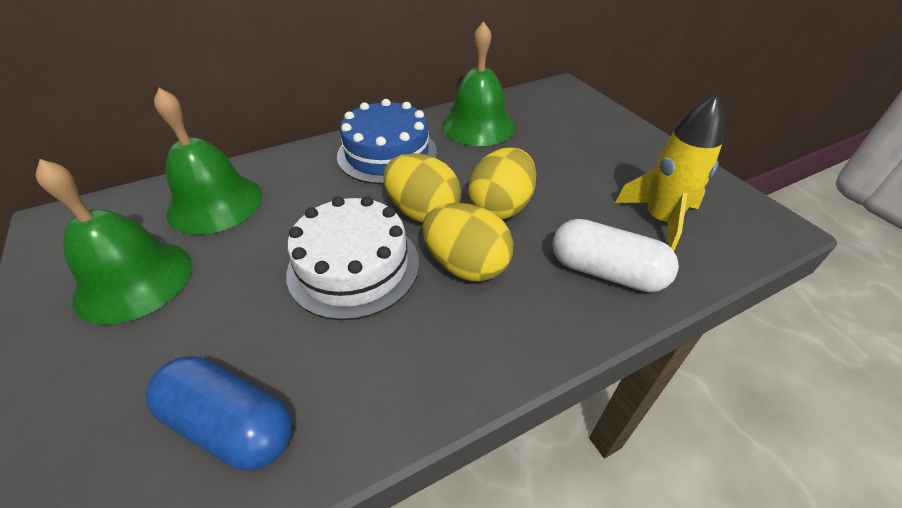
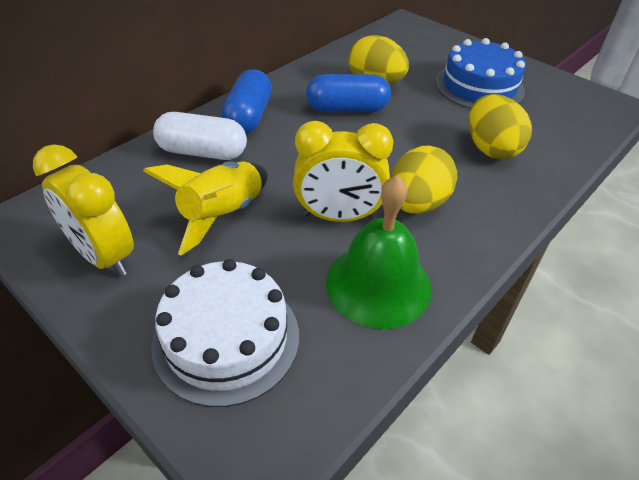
blue capsule: 1 -> 2
green bell: 3 -> 1
yellow clock: 0 -> 2

